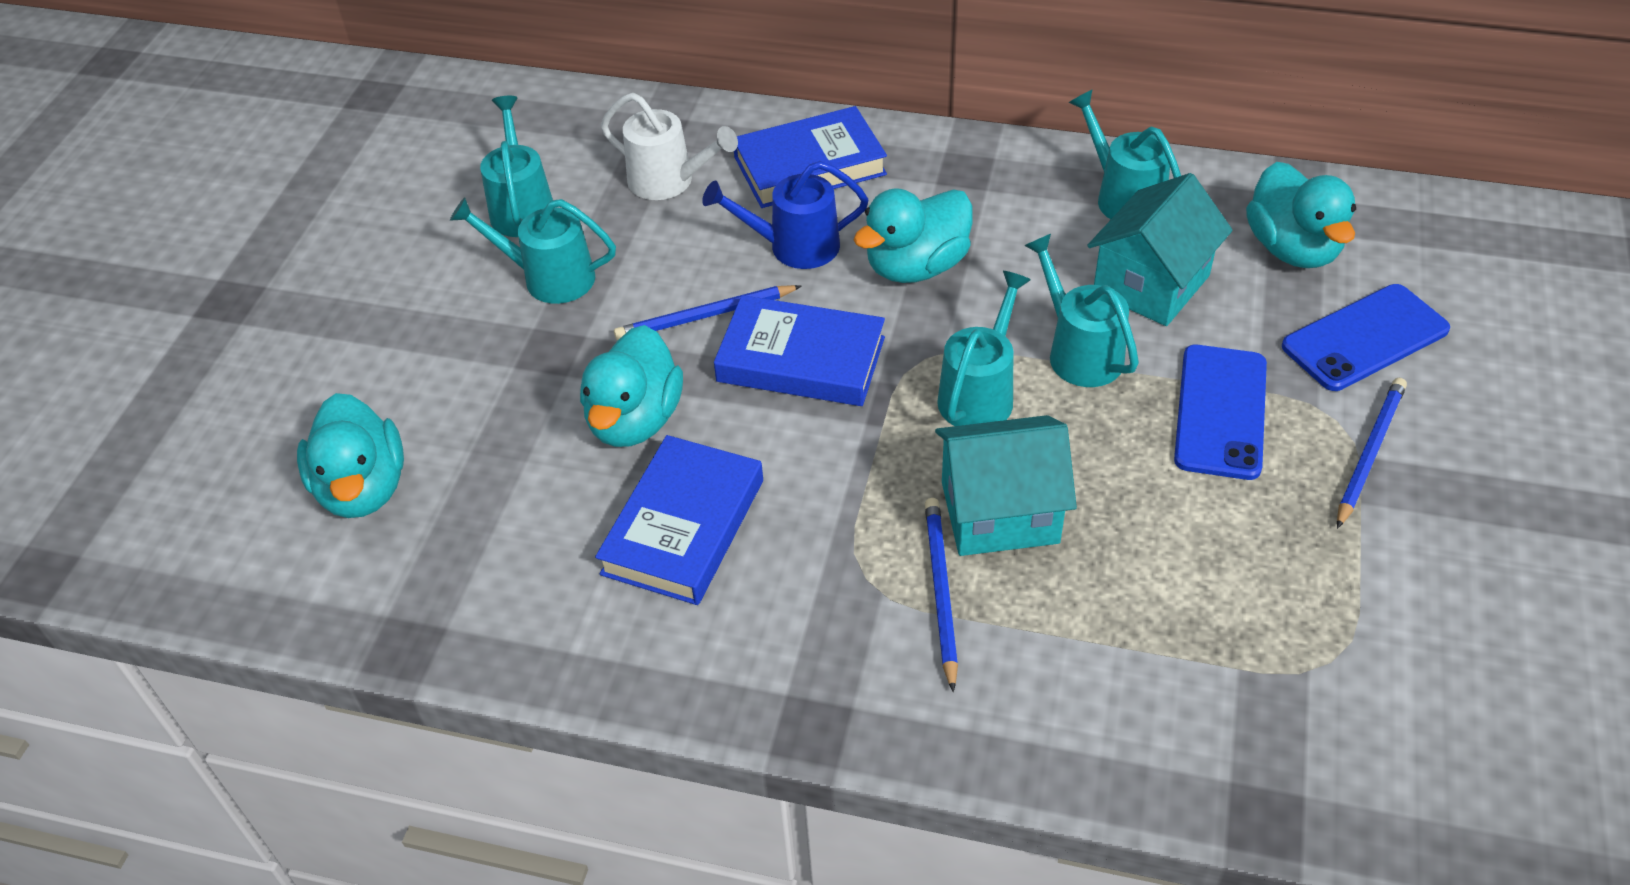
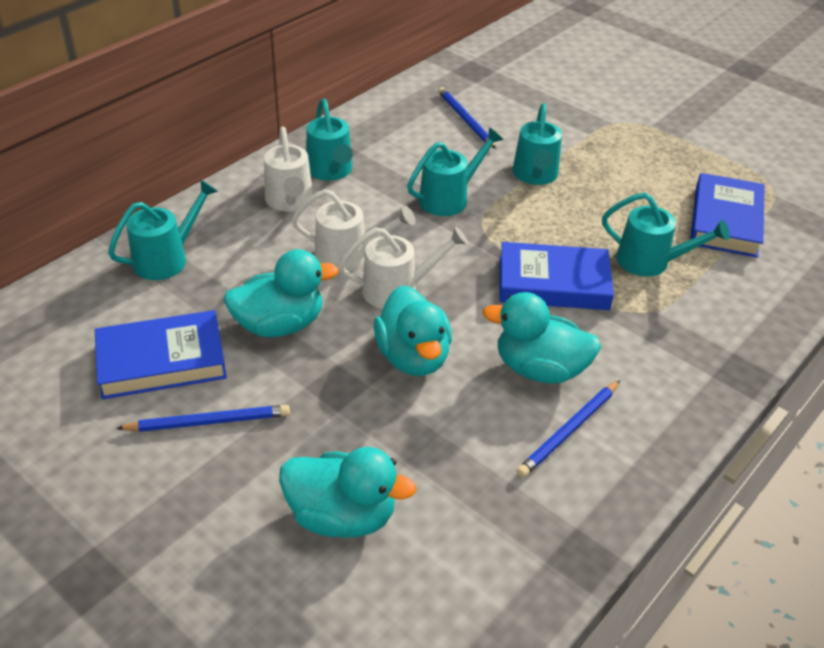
blue phone: 2 -> 0
blue watering can: 1 -> 0
turquoise house: 2 -> 0
white watering can: 1 -> 3

